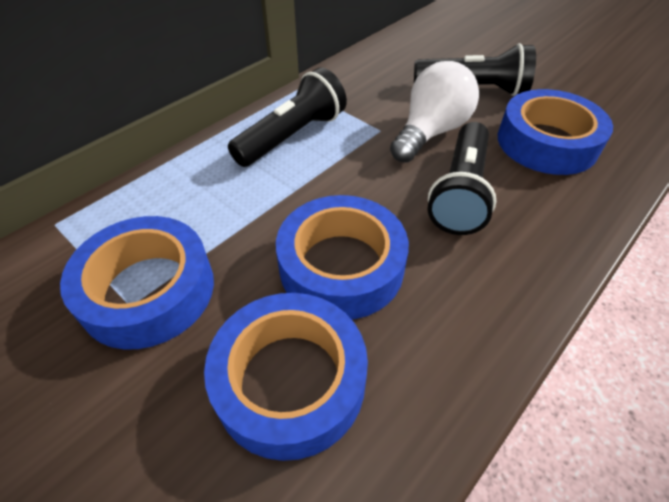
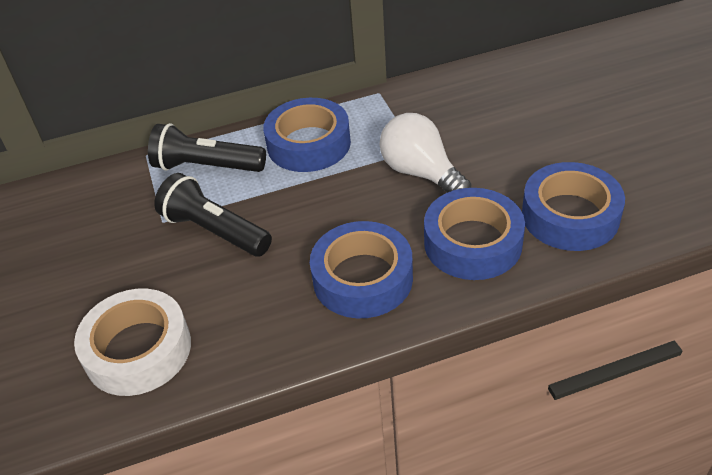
black flashlight: 3 -> 2
white tape: 0 -> 1

